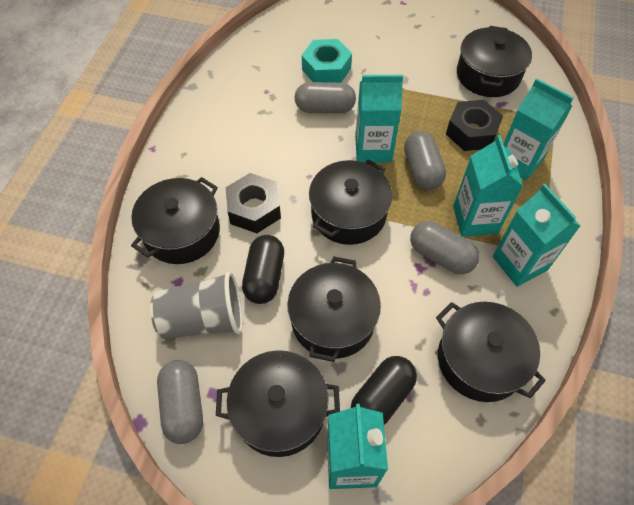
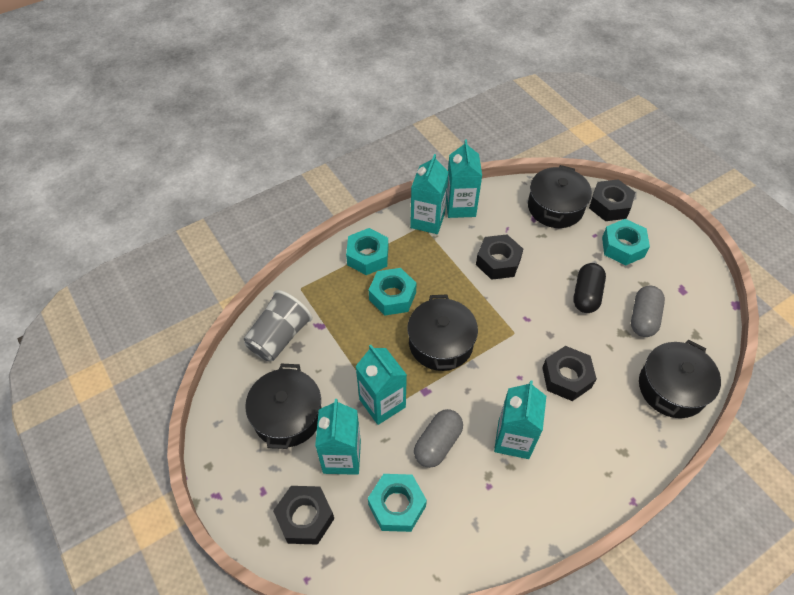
black capsule: 2 -> 1
black nut: 2 -> 4
black pot: 6 -> 4
grey capsule: 4 -> 2
turquoise nut: 1 -> 4

